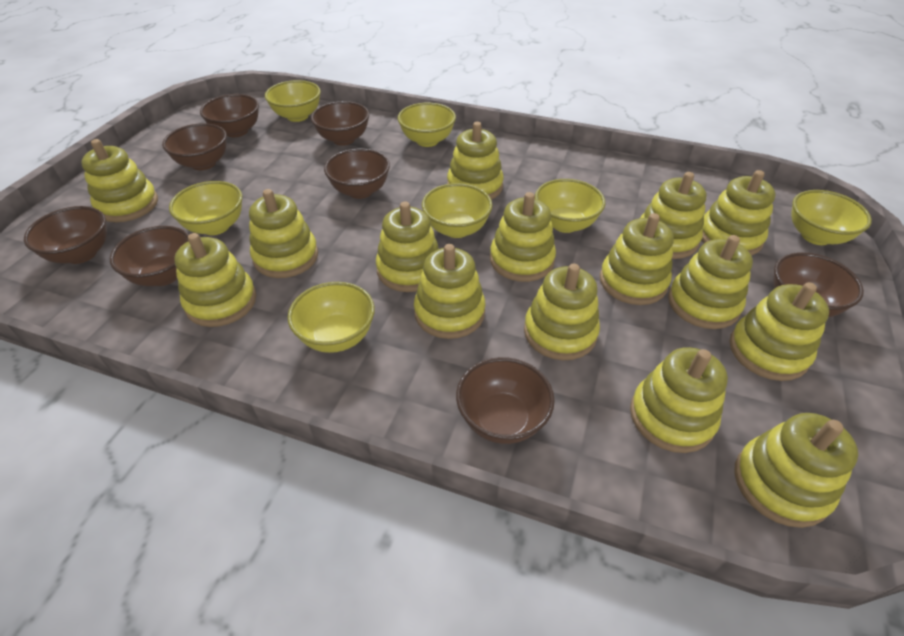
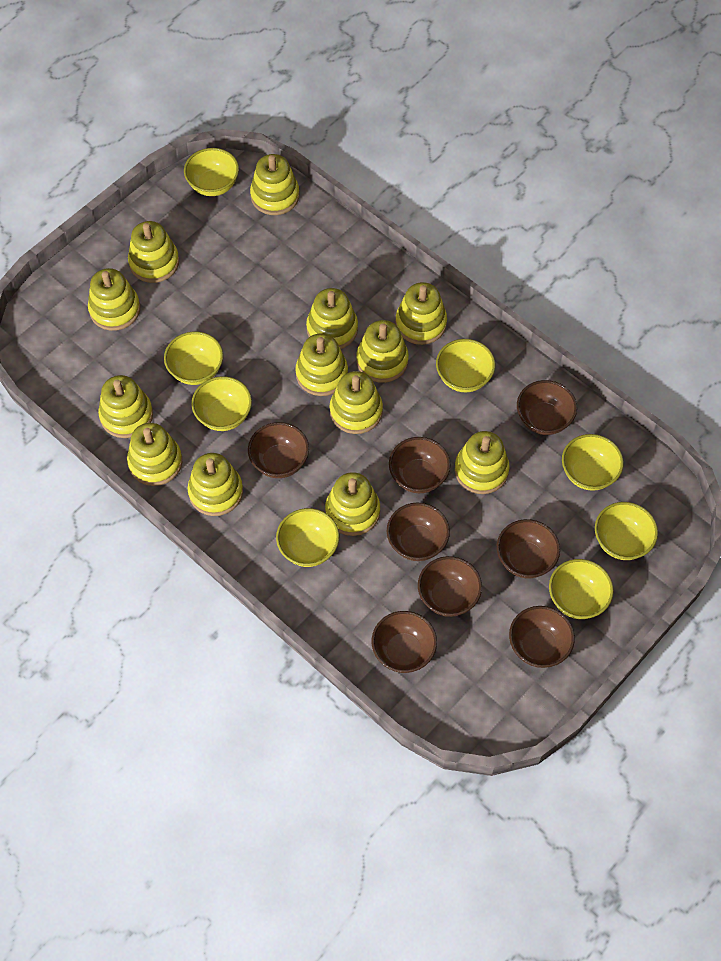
yellow bowl: 7 -> 8
yellow stacking toy: 15 -> 13

